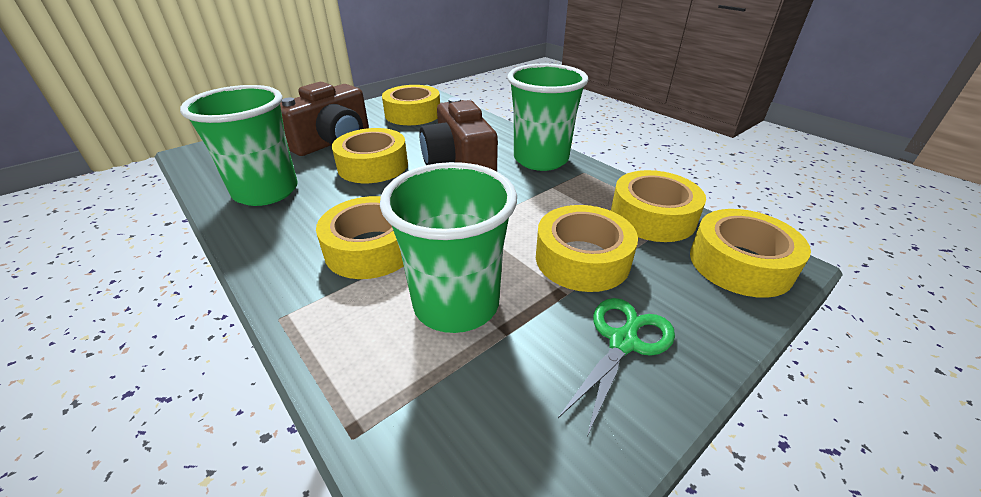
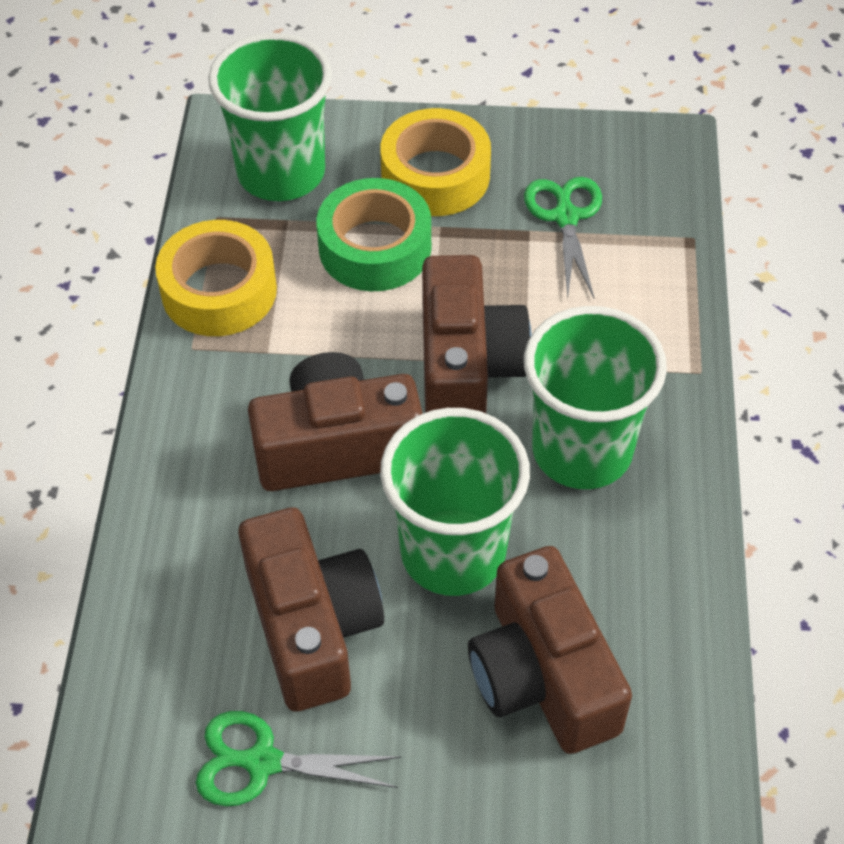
brown camera: 2 -> 4
green scissors: 1 -> 2
green tape: 0 -> 1
yellow tape: 6 -> 2

